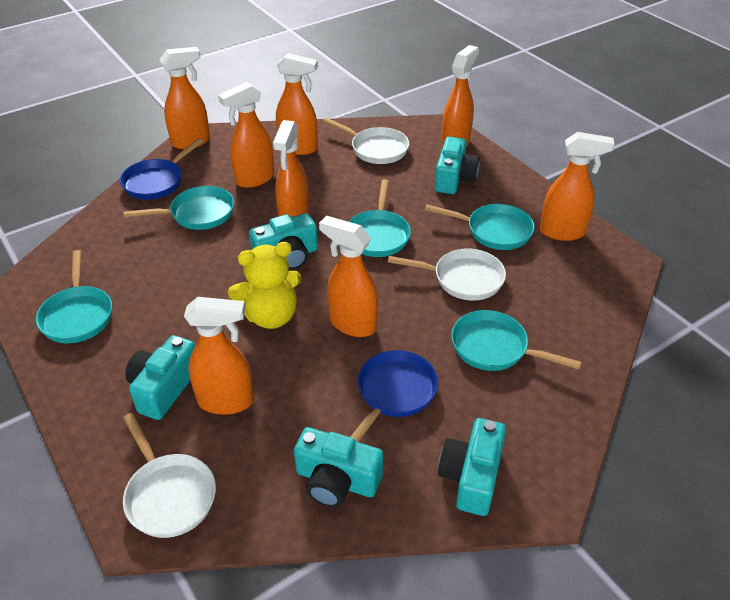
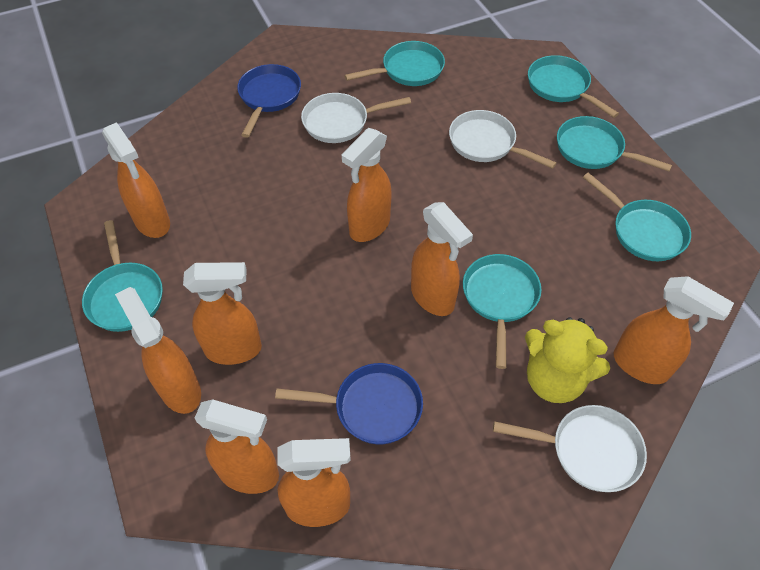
turquoise camera: 5 -> 0
turquoise pan: 5 -> 6

